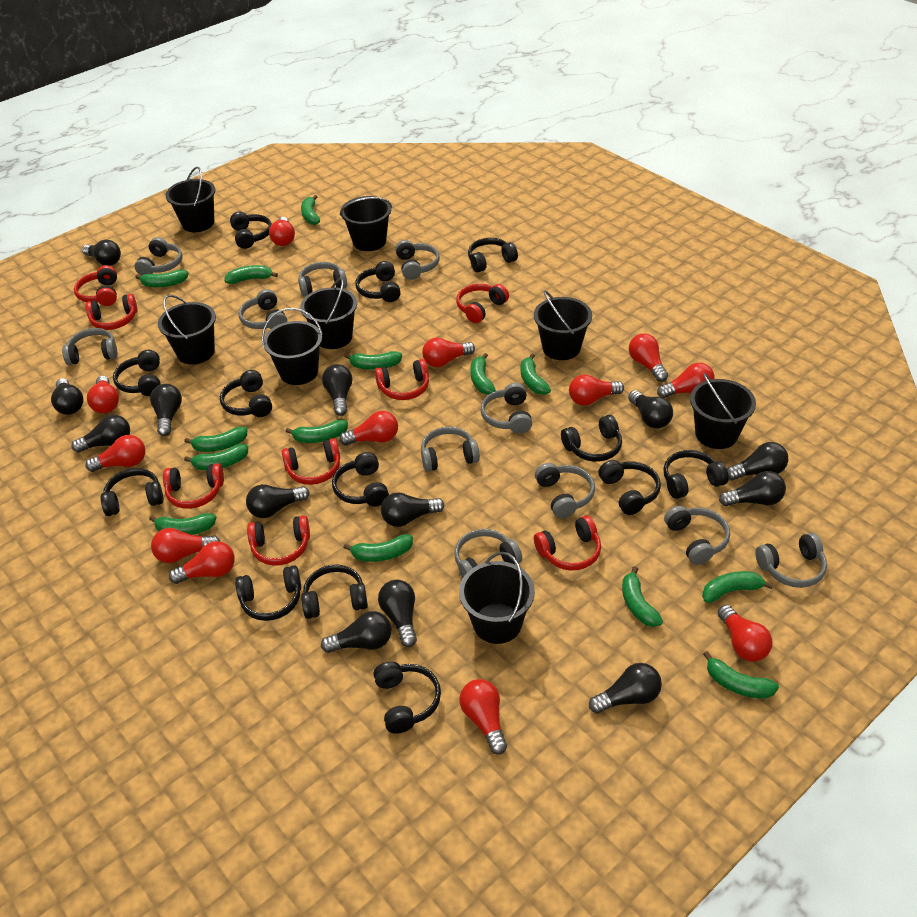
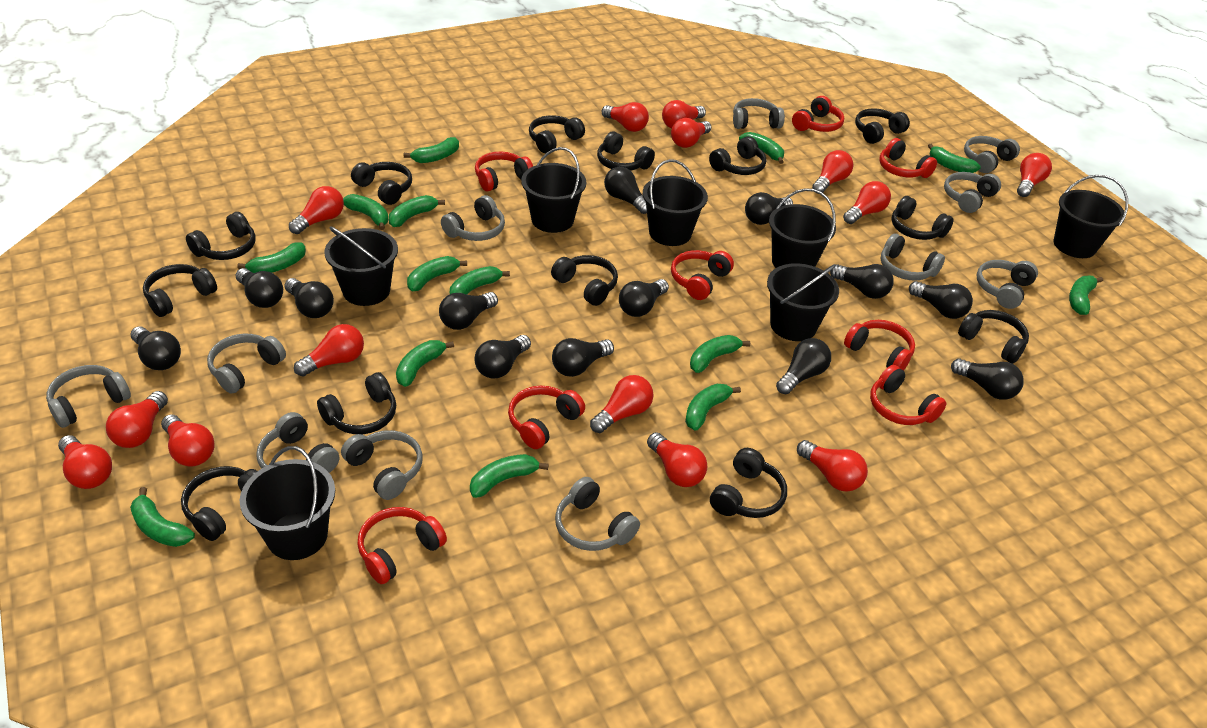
black bucket: 8 -> 7
red light bulb: 12 -> 14

